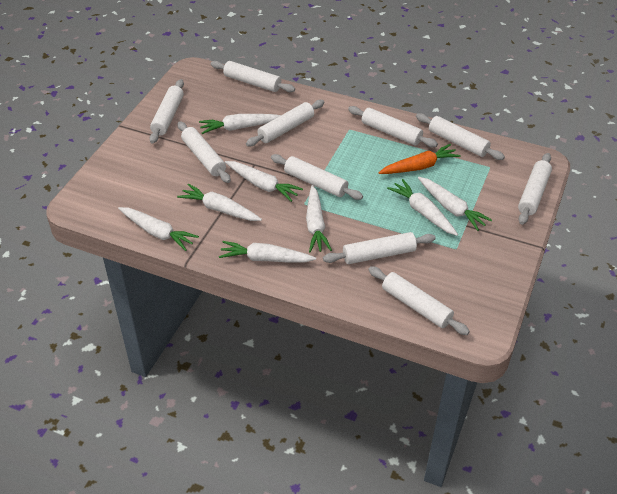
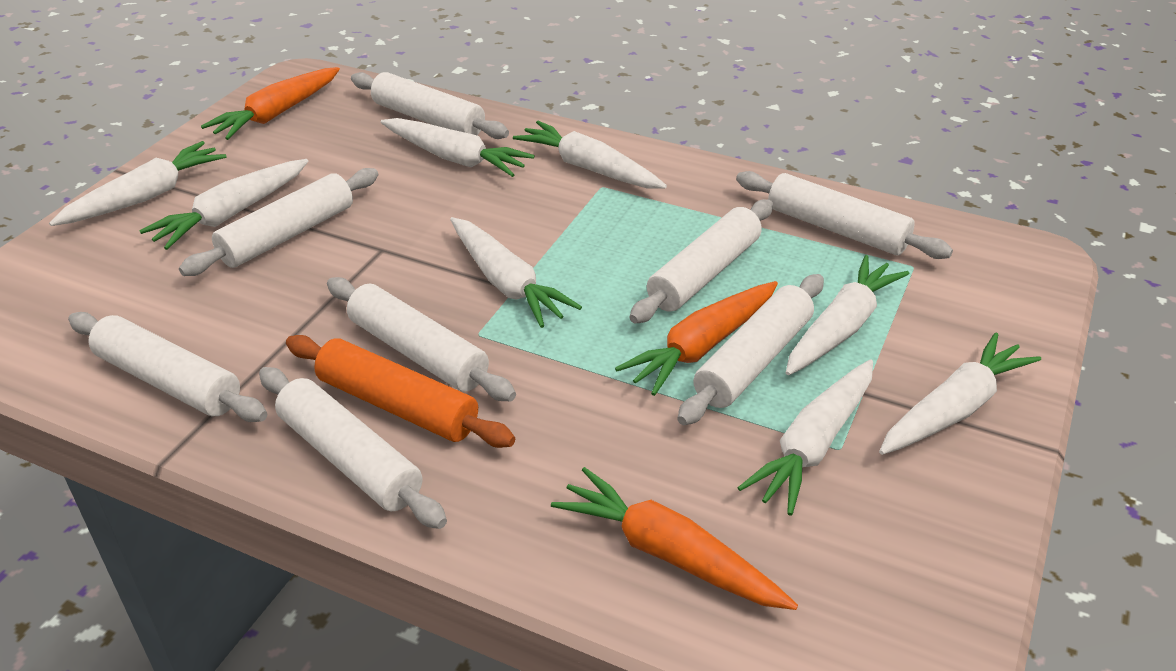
orange carrot: 1 -> 3
orange rolling pin: 0 -> 1
white rolling pin: 10 -> 8

